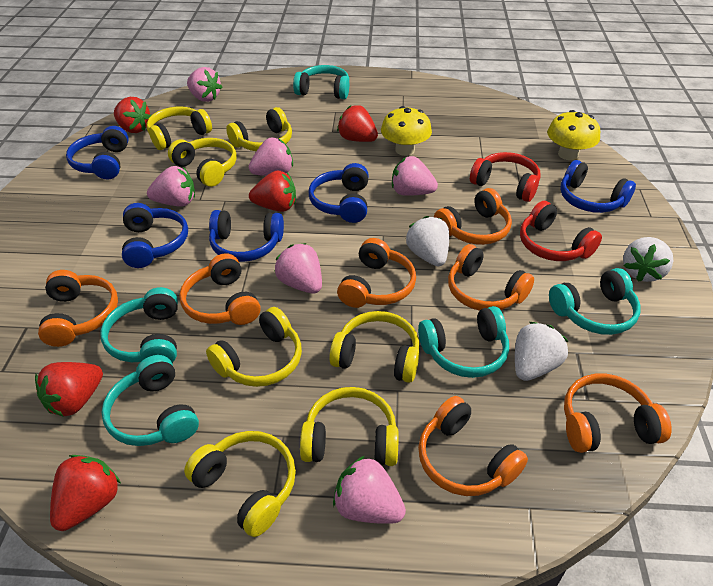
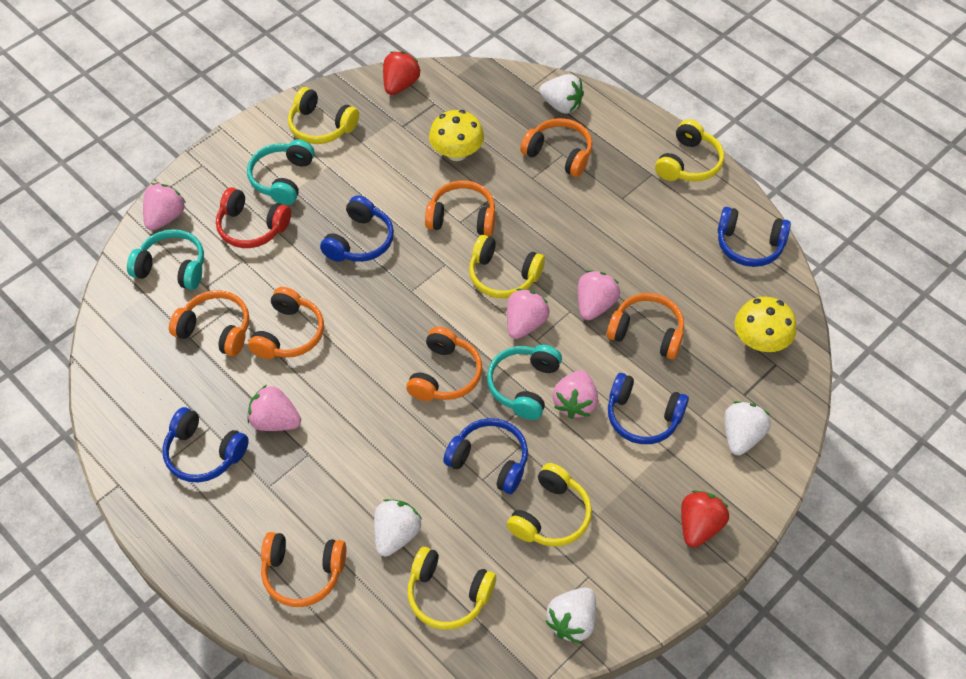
pink strawberry: 6 -> 5
red headphones: 2 -> 1
red strawberry: 5 -> 2
turquoise headphones: 5 -> 3
white strawberry: 3 -> 4
yellow headphones: 7 -> 5

